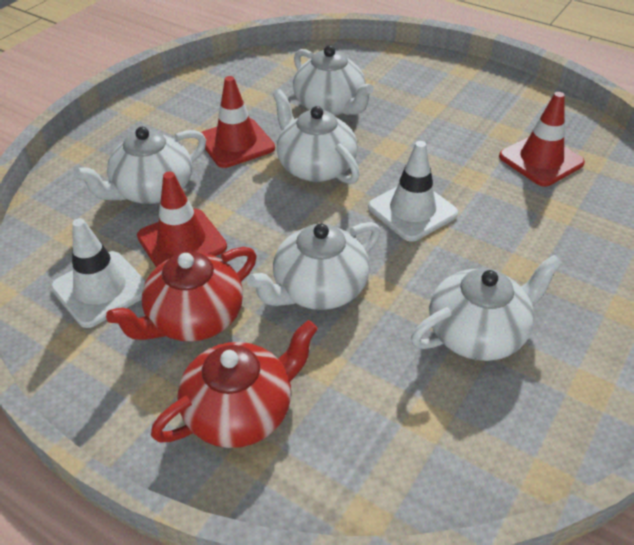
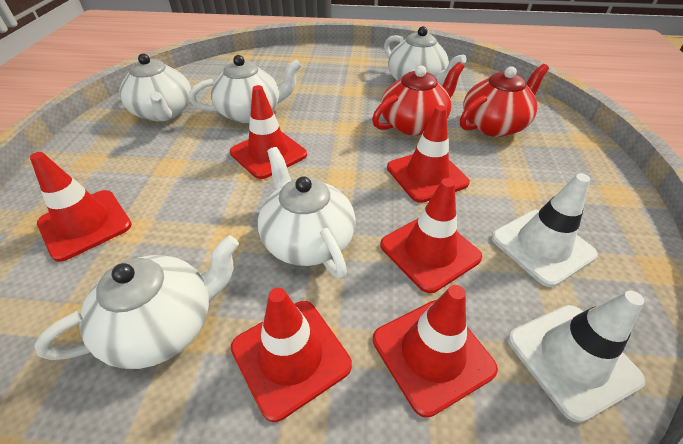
red traffic cone: 3 -> 6

